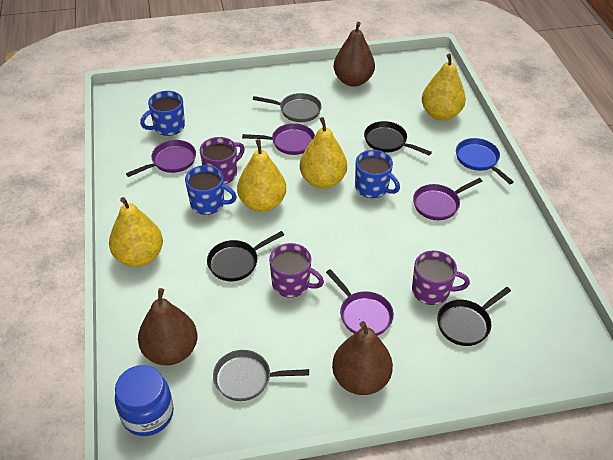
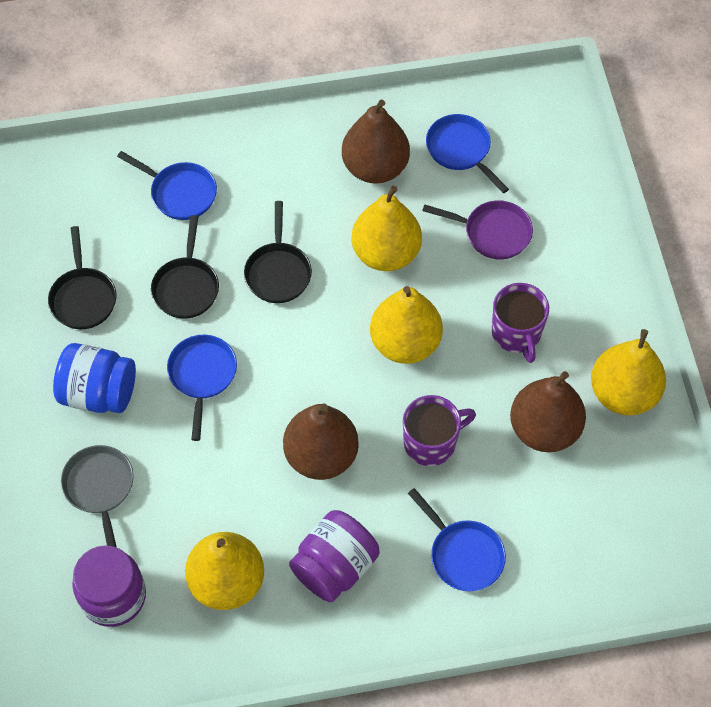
blue mug: 3 -> 0
blue pan: 1 -> 4
grey pan: 2 -> 1
purple jar: 0 -> 2
purple mug: 3 -> 2
purple pan: 4 -> 1

